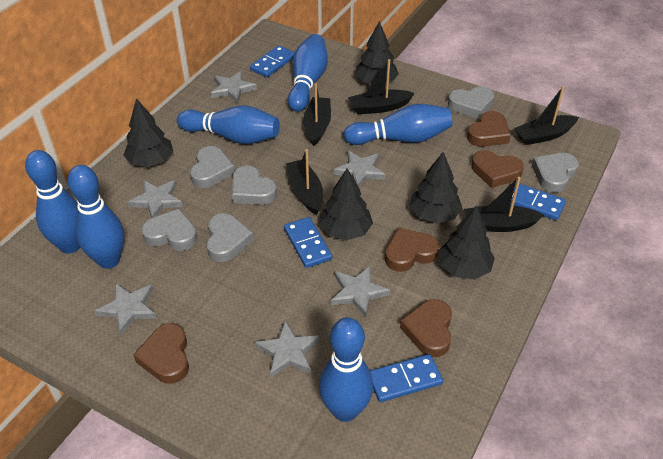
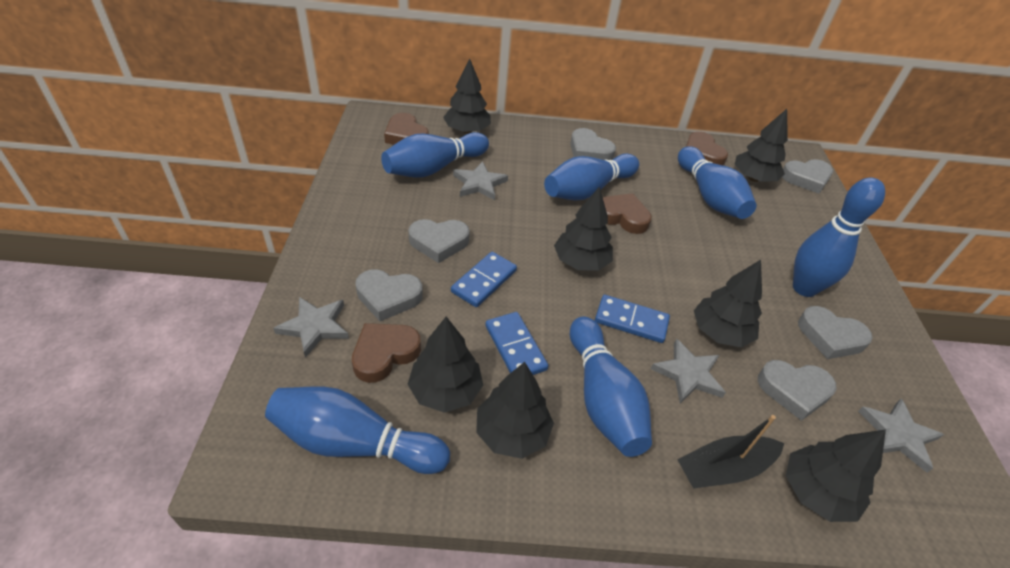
black boat: 5 -> 1
black tree: 5 -> 7
blue domino: 4 -> 3
brown heart: 5 -> 4
grey star: 6 -> 4

